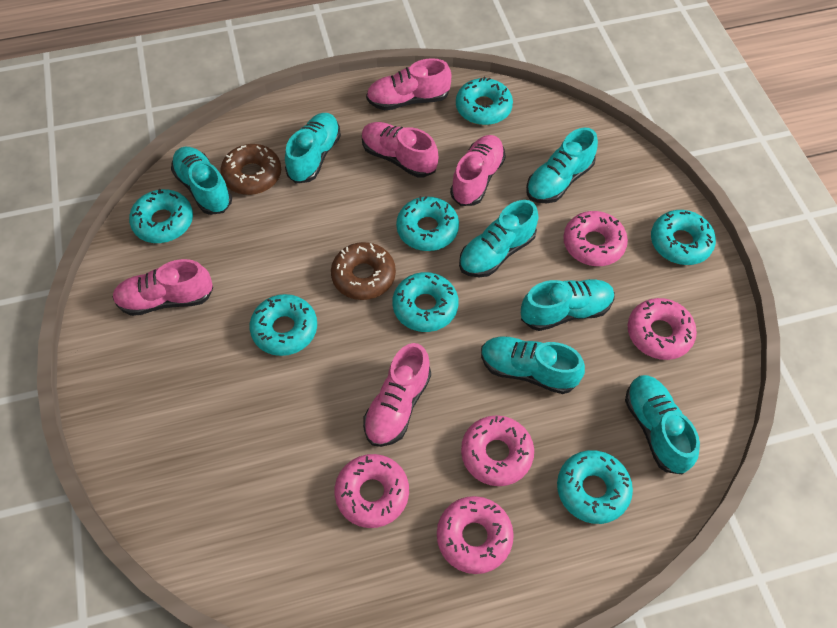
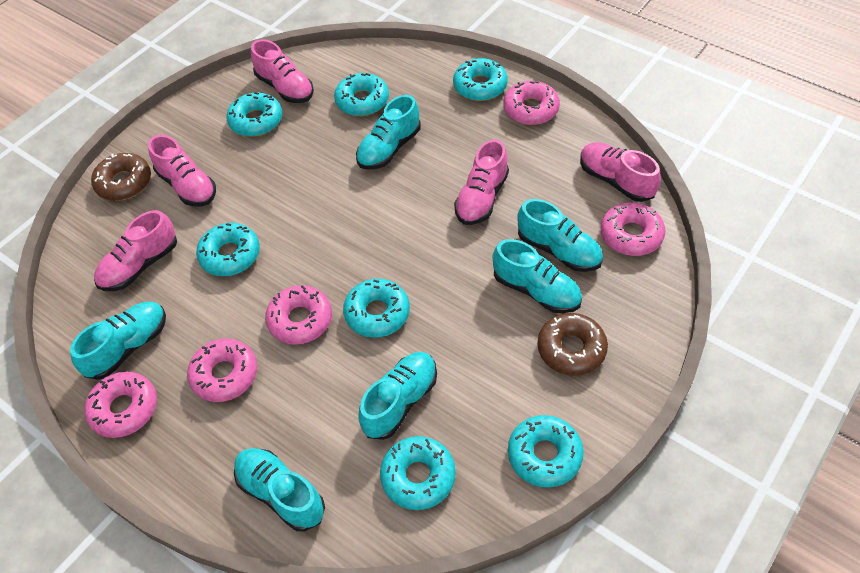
turquoise shoe: 7 -> 6

